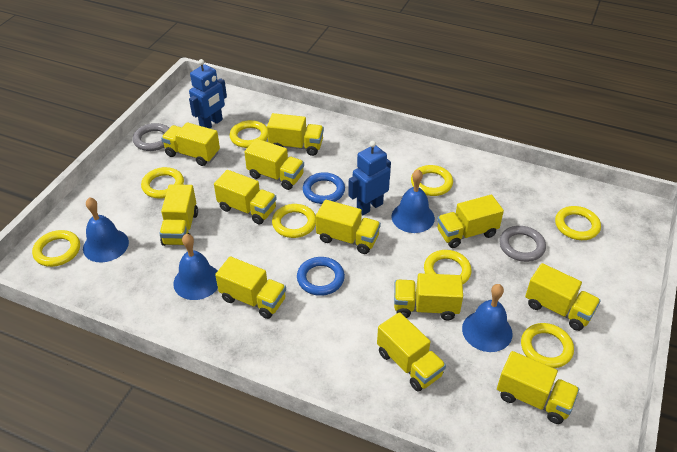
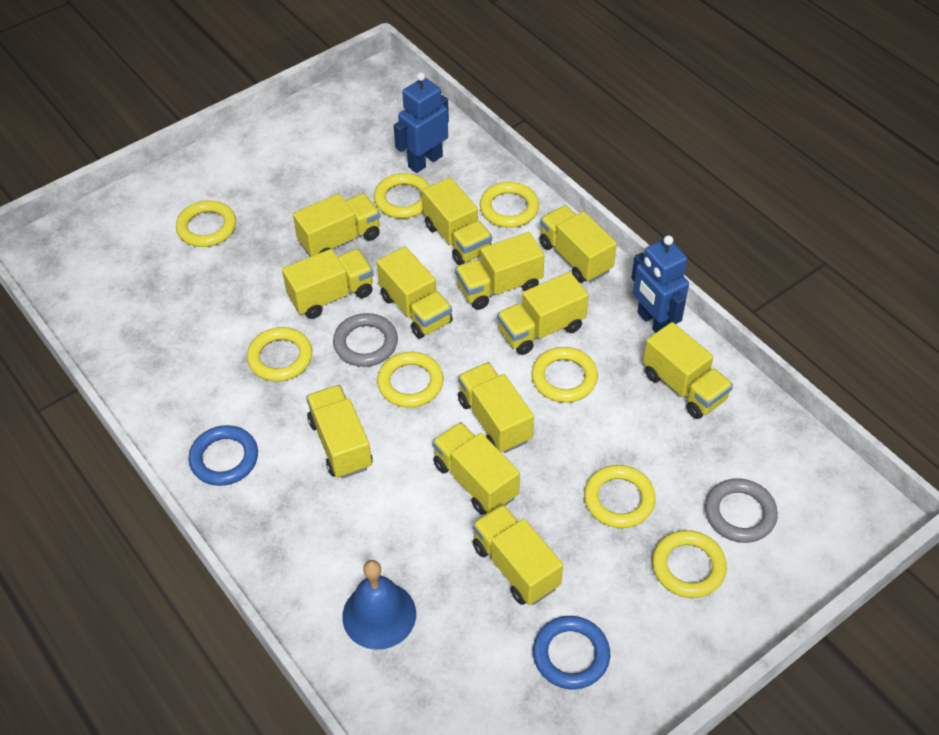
blue bell: 4 -> 1

